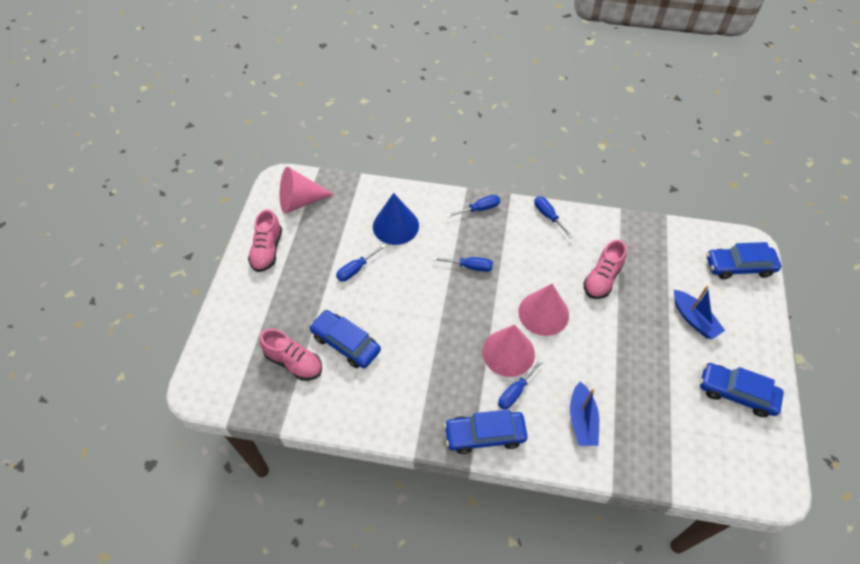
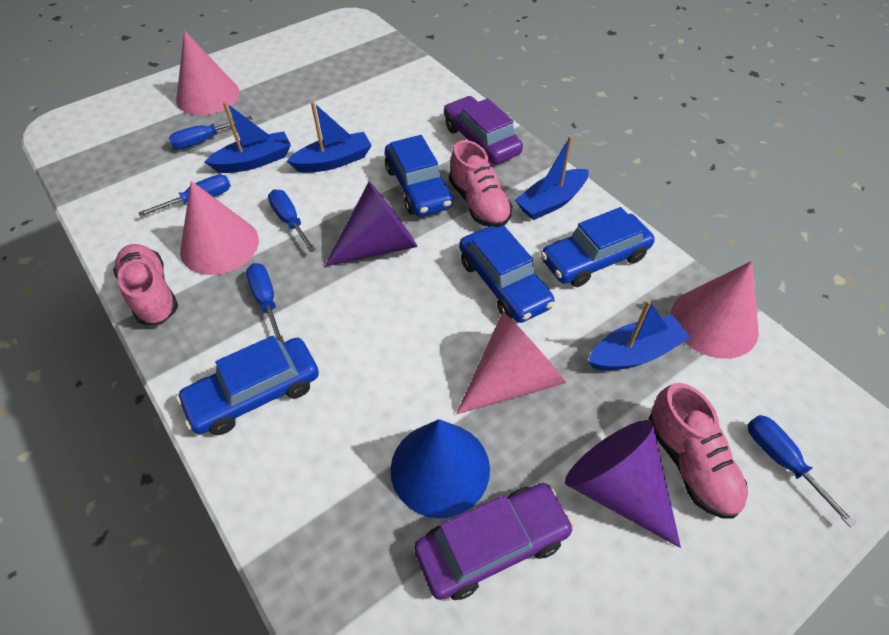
blue boat: 2 -> 4
pink cone: 3 -> 4
purple car: 0 -> 2
purple cone: 0 -> 2

